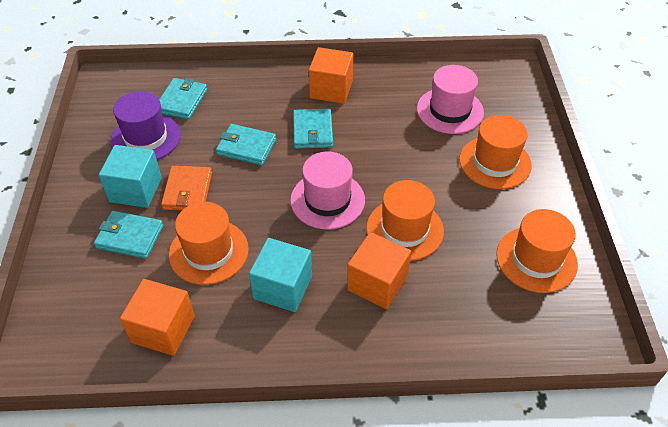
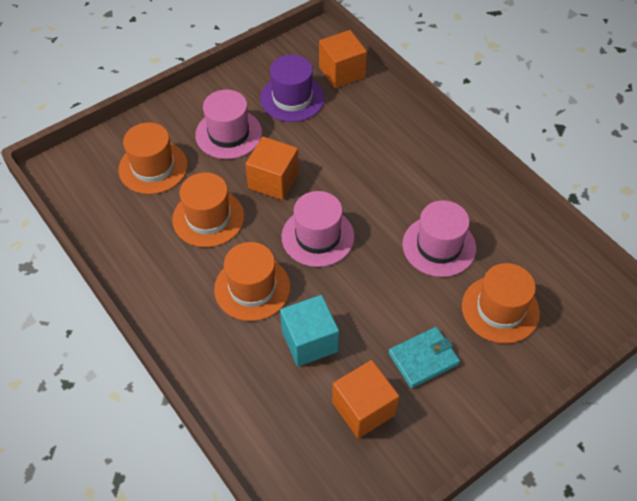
orange wallet: 1 -> 0
pink hat: 2 -> 3
turquoise cube: 2 -> 1
turquoise wallet: 4 -> 1

